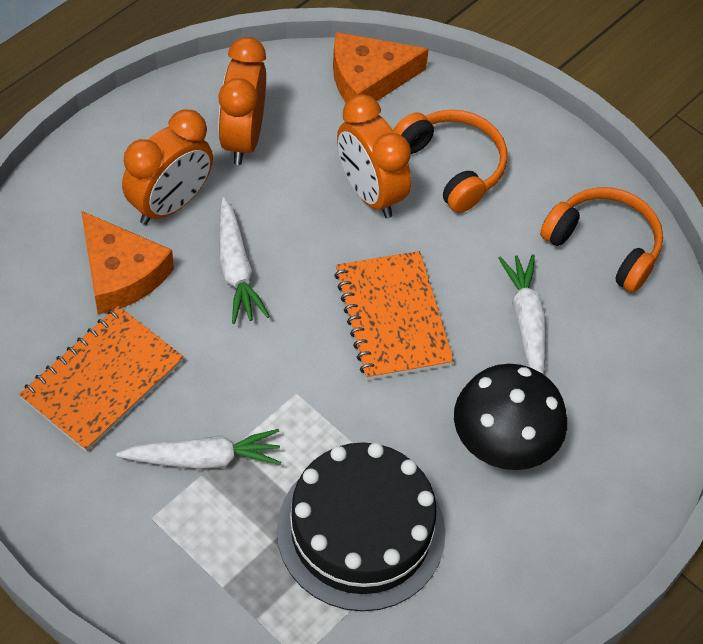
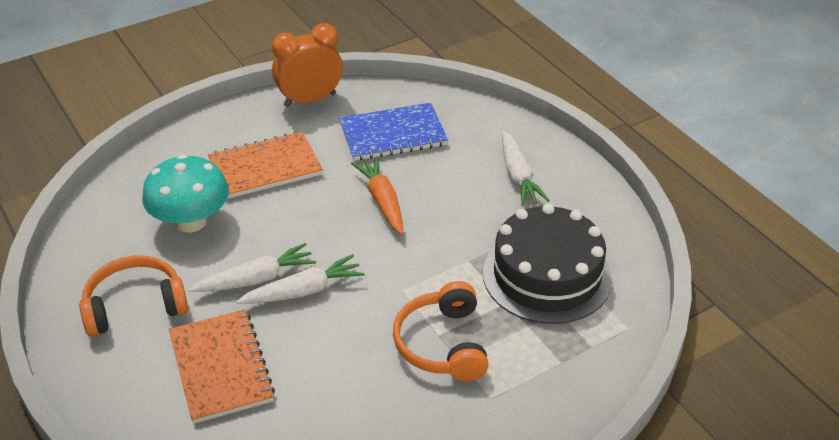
black mushroom: 1 -> 0
blue notebook: 0 -> 1
orange carrot: 0 -> 1
orange cheese: 2 -> 0
orange clock: 3 -> 1
turquoise mushroom: 0 -> 1

